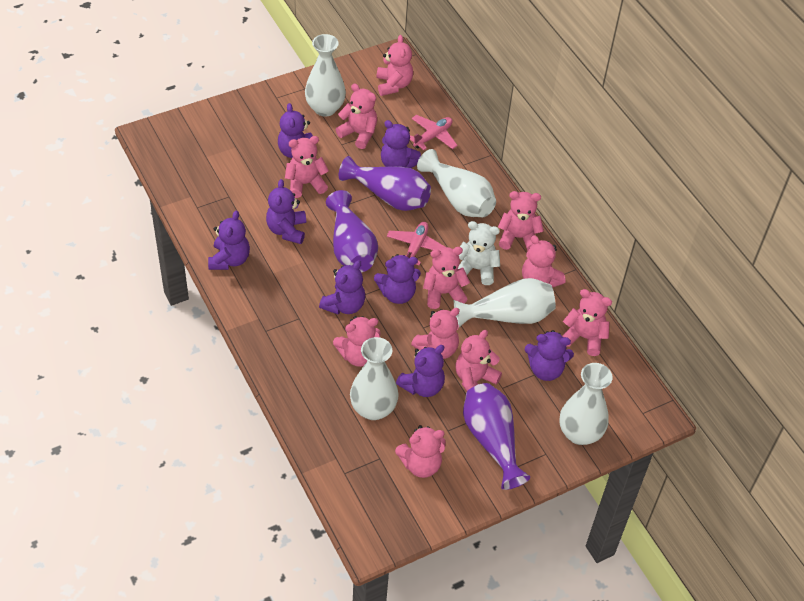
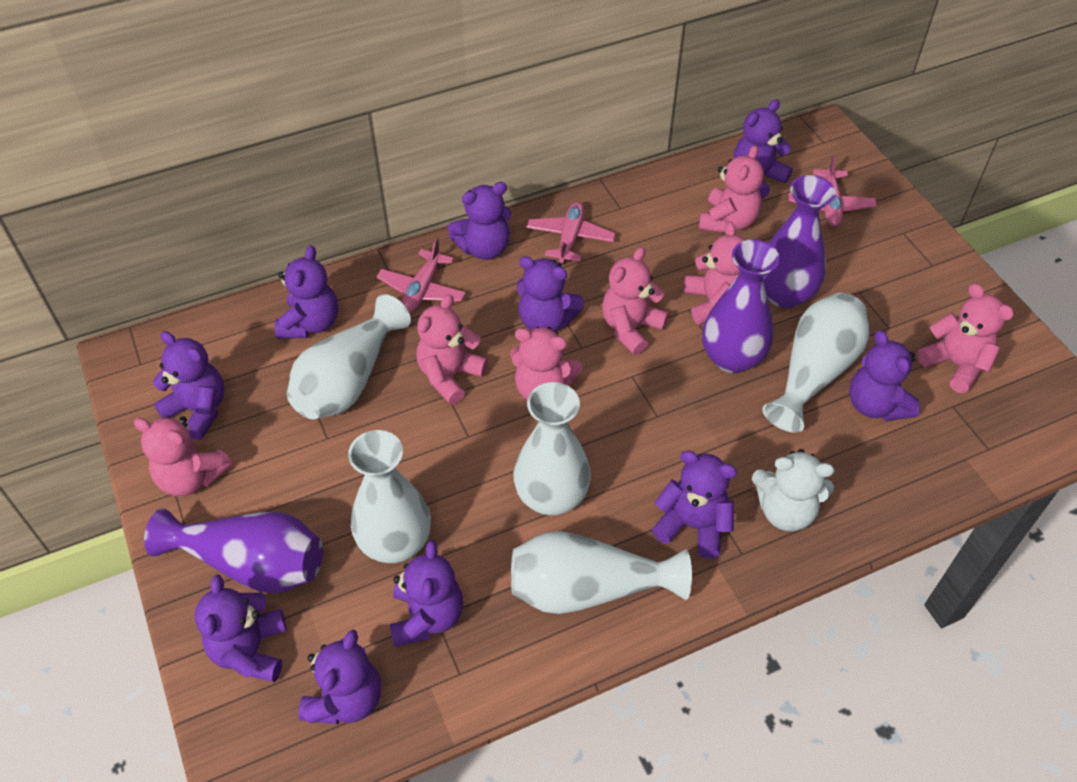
pink plane: 2 -> 3
pink teddy bear: 11 -> 7
purple teddy bear: 8 -> 10

